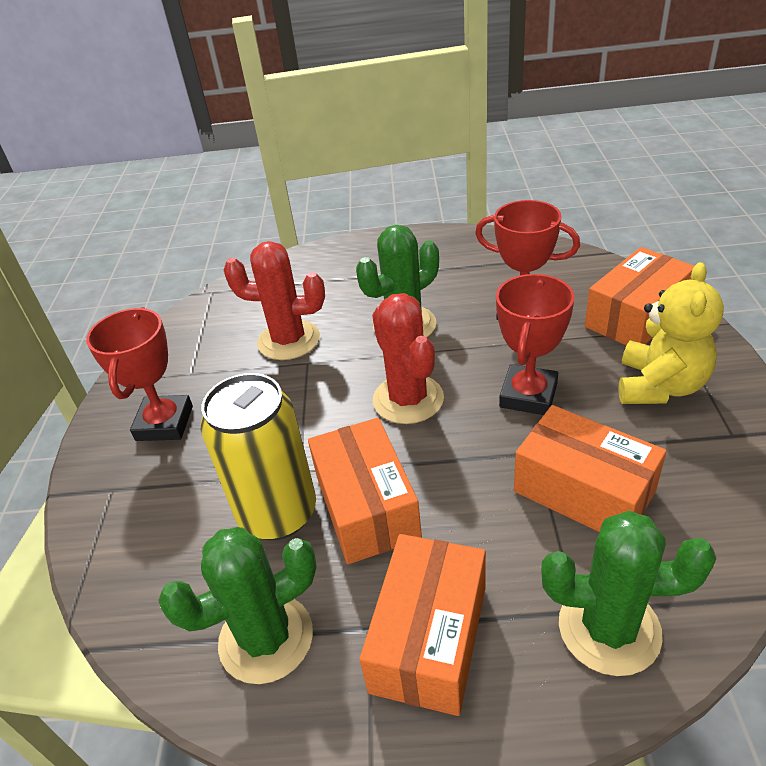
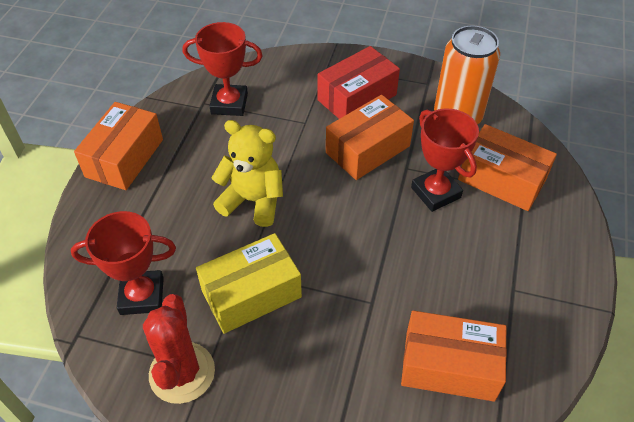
green cactus: 3 -> 0
orange can: 0 -> 1
red box: 0 -> 1
red cactus: 2 -> 1
yellow box: 0 -> 1
yellow can: 1 -> 0

